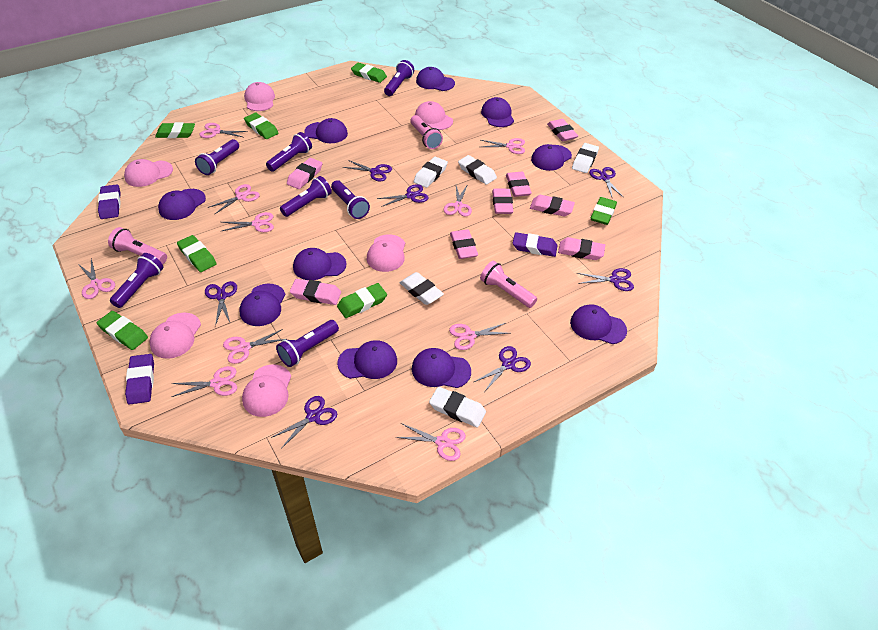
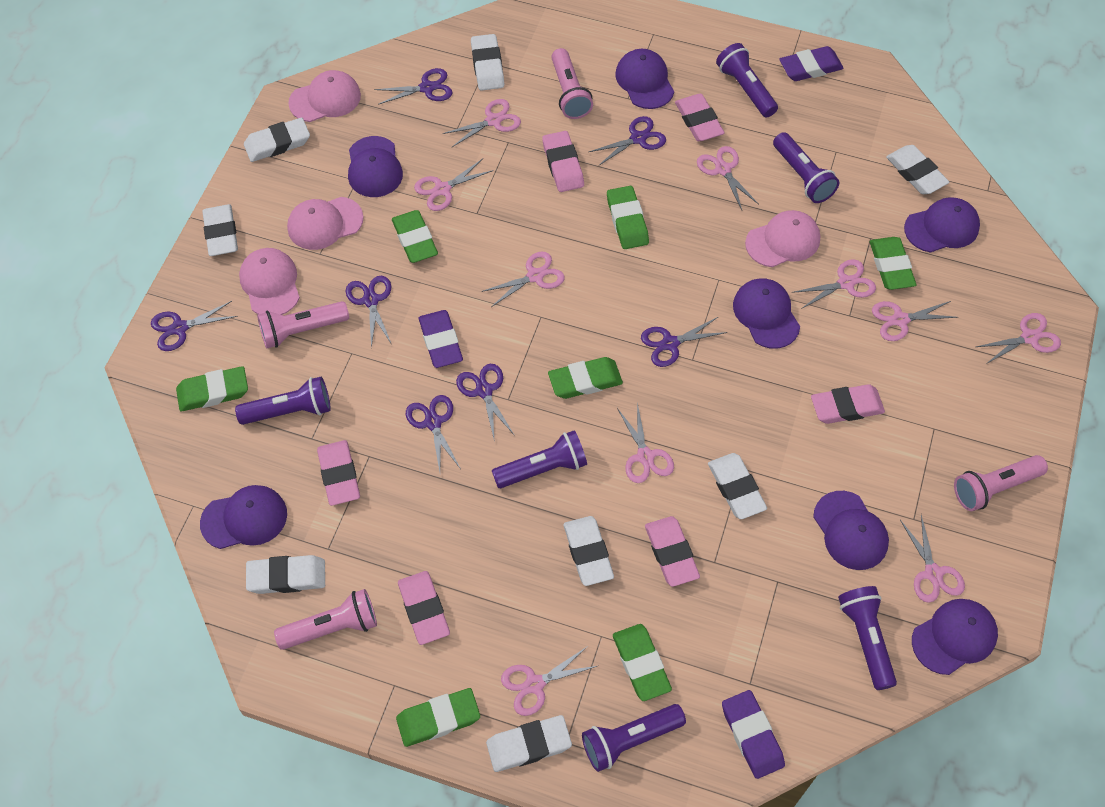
pink cap: 6 -> 4
pink eraser: 8 -> 6
pink flashlight: 3 -> 4
purple cap: 10 -> 7
purple flashlight: 7 -> 6
white eraser: 5 -> 8

